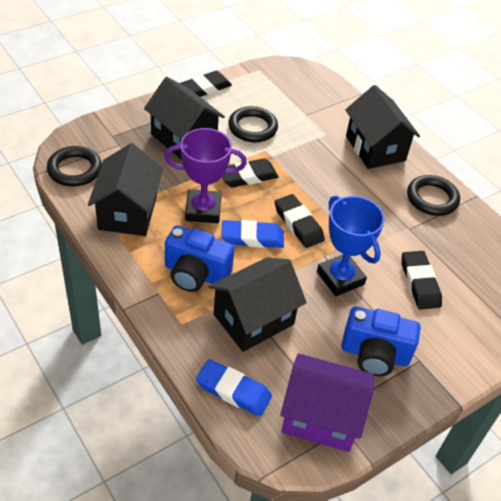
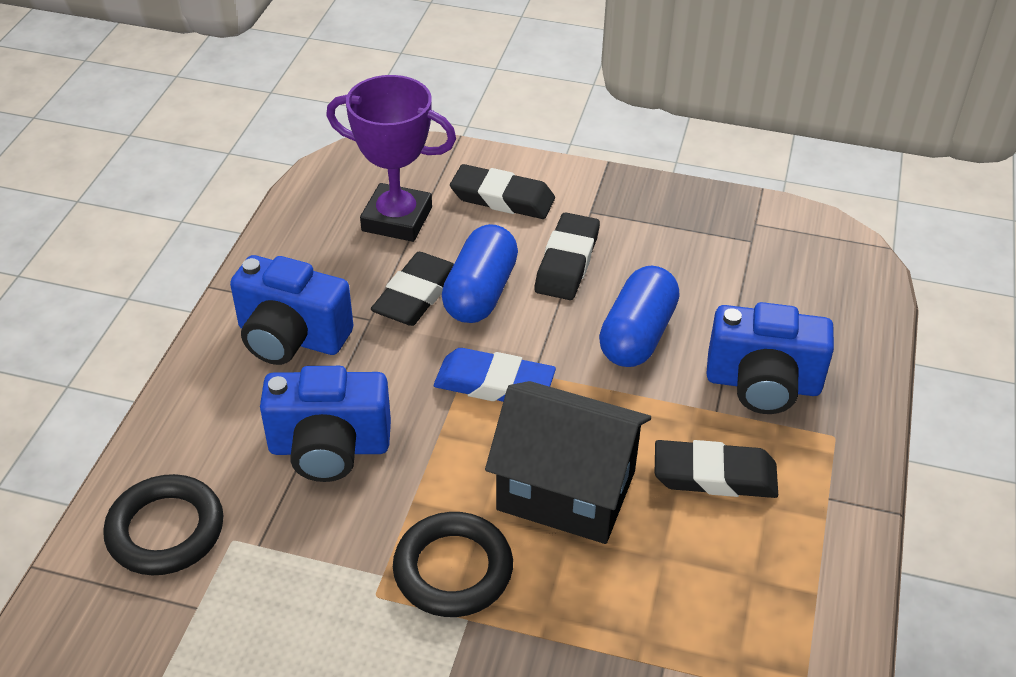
black house: 4 -> 1
black ring: 3 -> 2
blue camera: 2 -> 3
blue capsule: 0 -> 2
blue eraser: 2 -> 1
blue trophy: 1 -> 0
purple house: 1 -> 0

